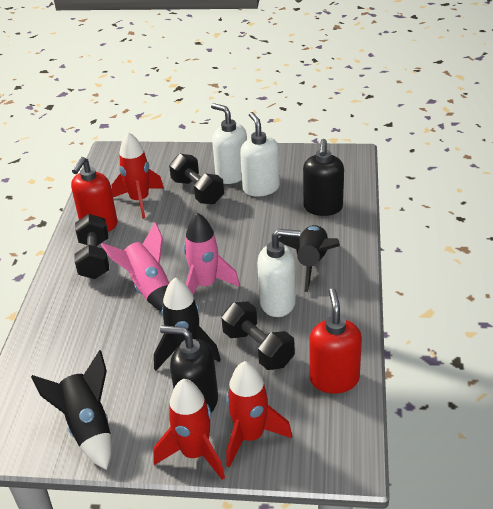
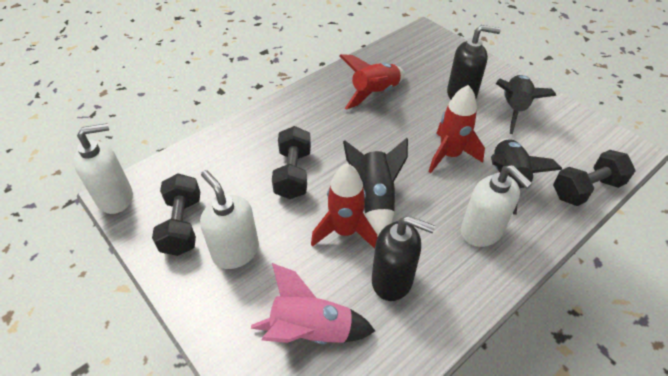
pink rocket: 2 -> 1
red soap dispenser: 2 -> 0

